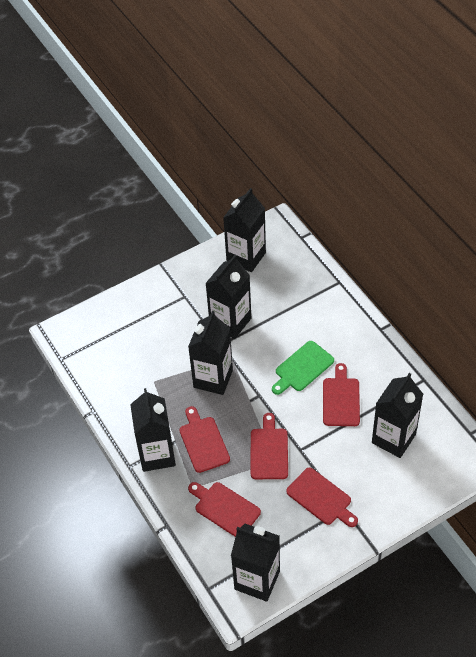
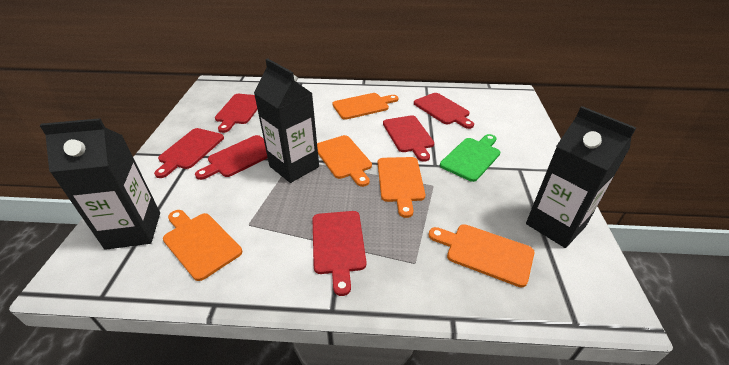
black carton: 6 -> 3
orange cutting board: 0 -> 5
red cutting board: 5 -> 6

